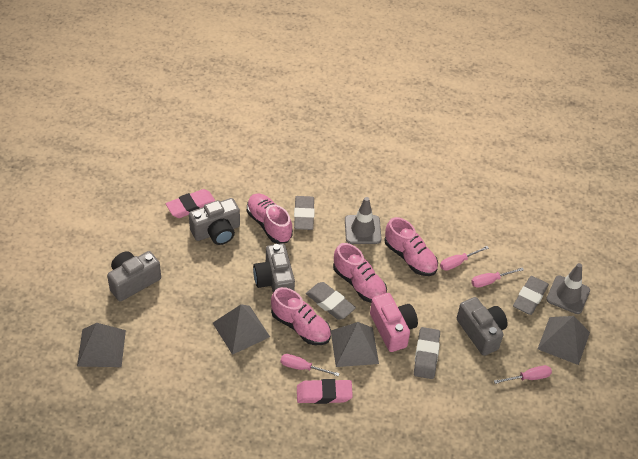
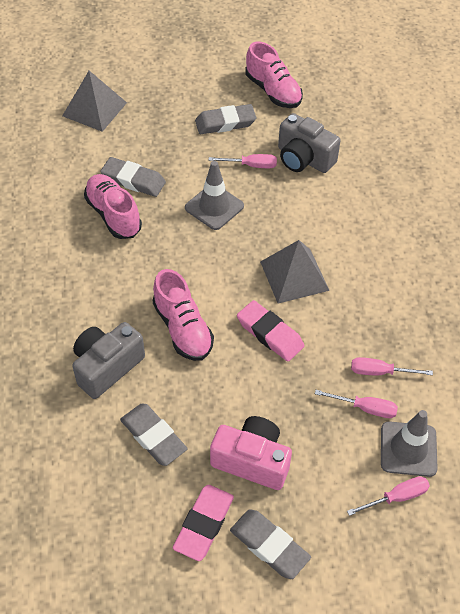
grey camera: 4 -> 2
grey pyramid: 4 -> 2
pink shoe: 4 -> 3

